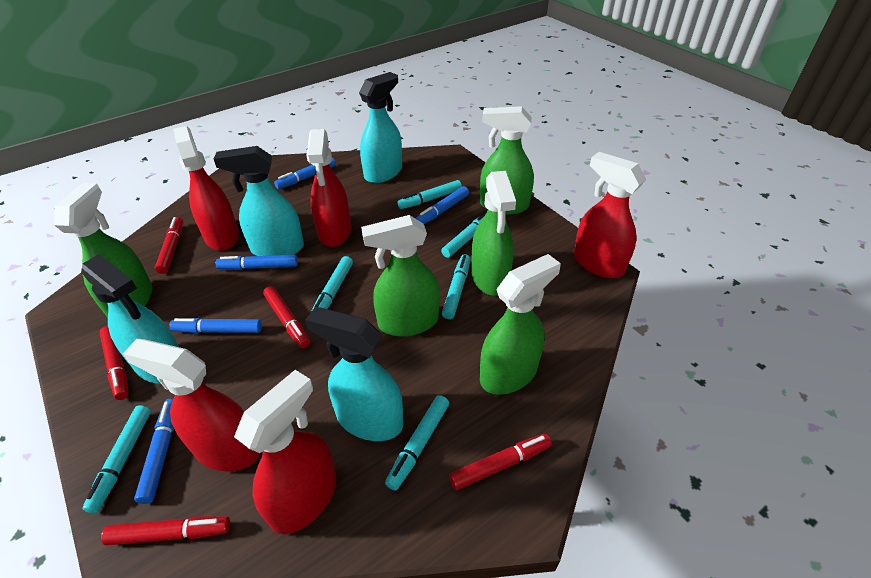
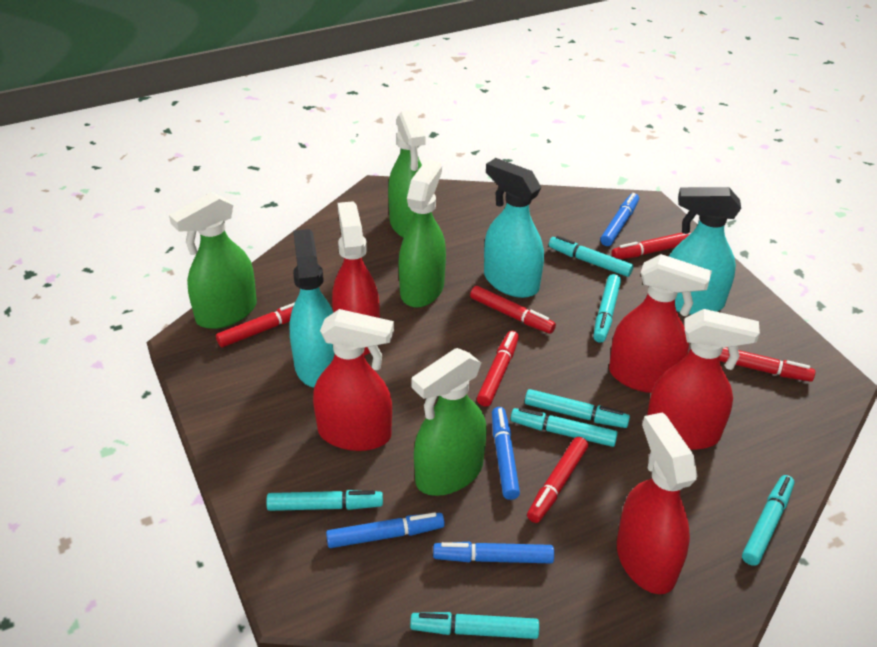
blue marker: 5 -> 4
green spray bottle: 5 -> 4
red marker: 5 -> 6
turquoise marker: 6 -> 7
turquoise spray bottle: 4 -> 3

